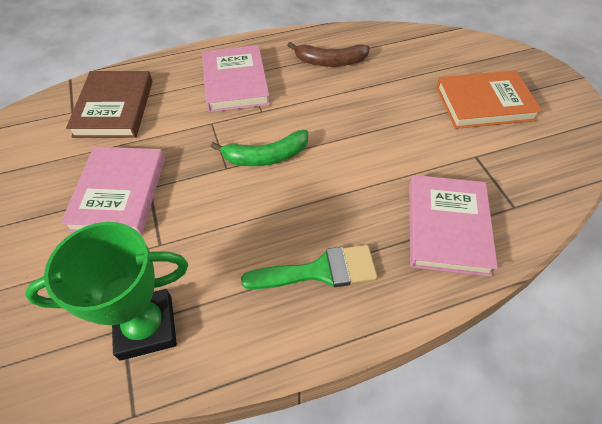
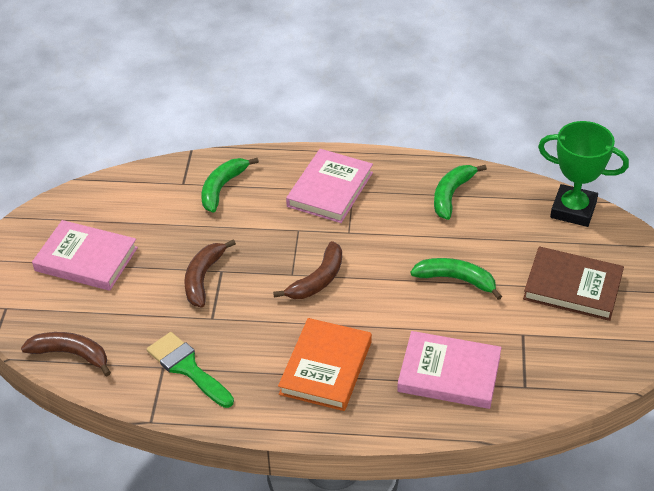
brown banana: 1 -> 3
green banana: 1 -> 3

